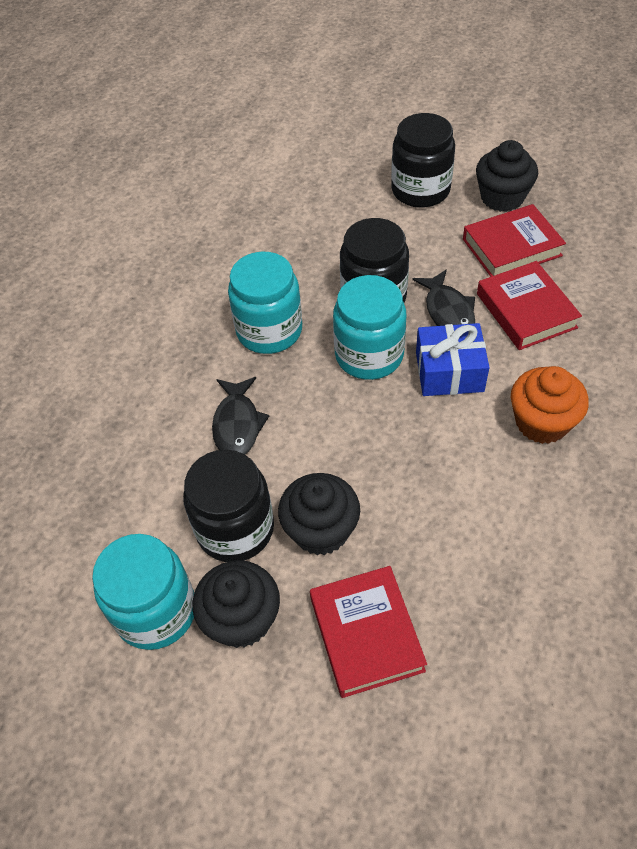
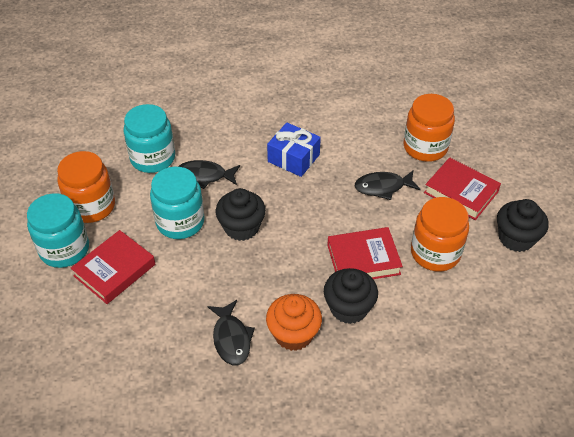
black fish: 2 -> 3
black jar: 3 -> 0
orange jar: 0 -> 3

